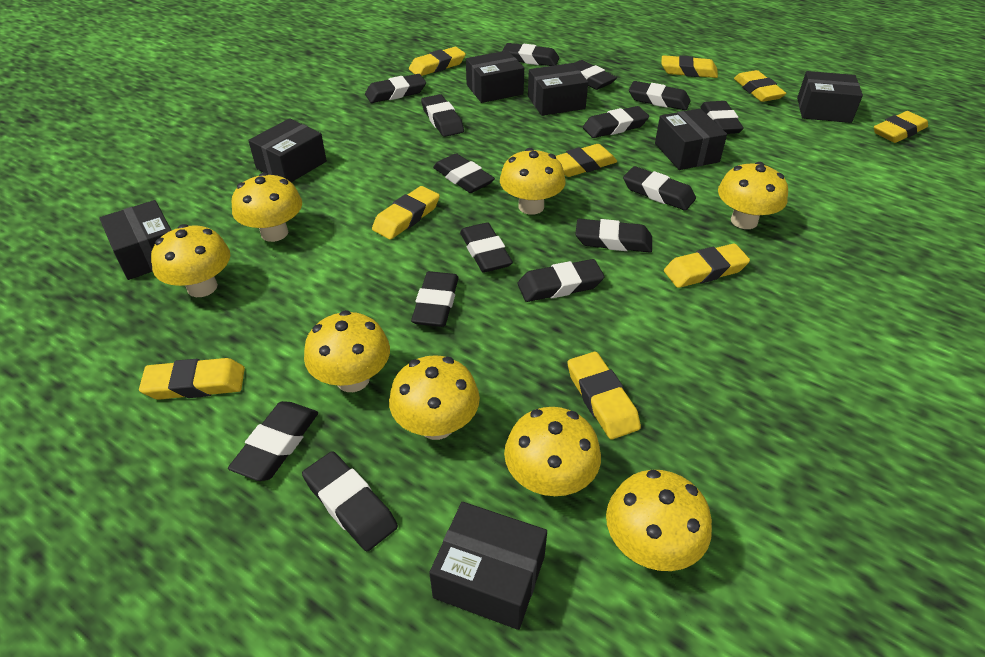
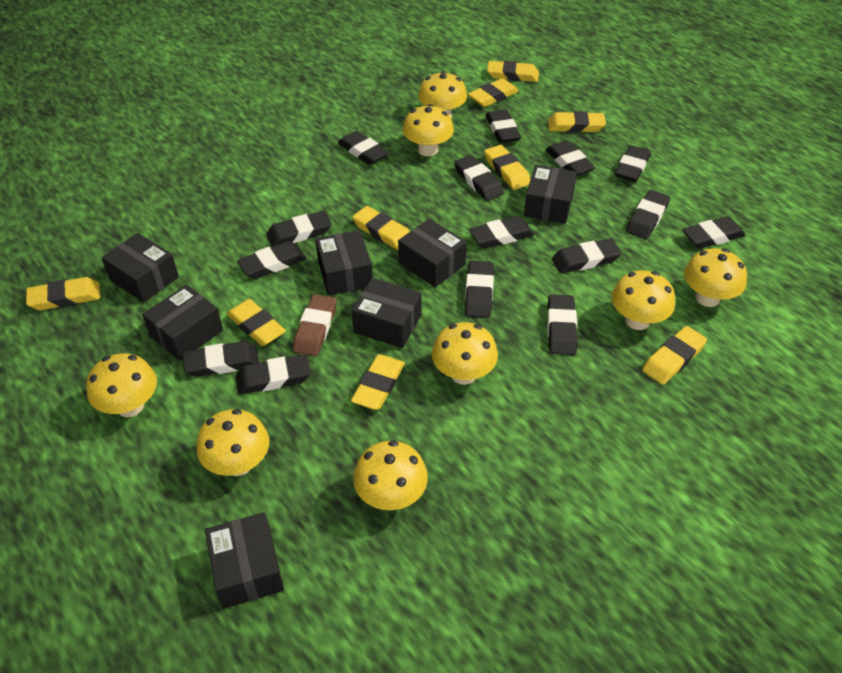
brown eraser: 0 -> 1

